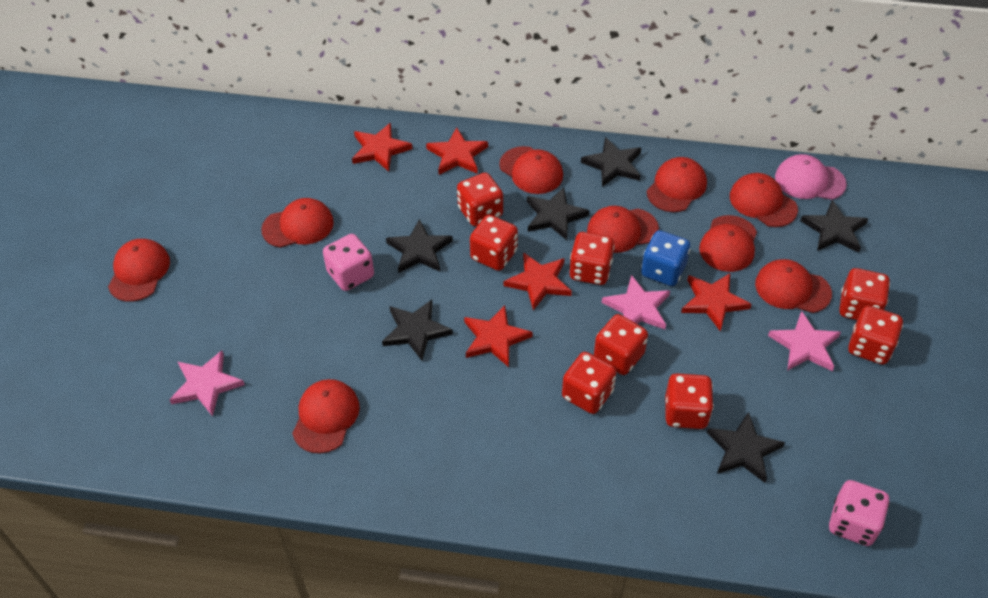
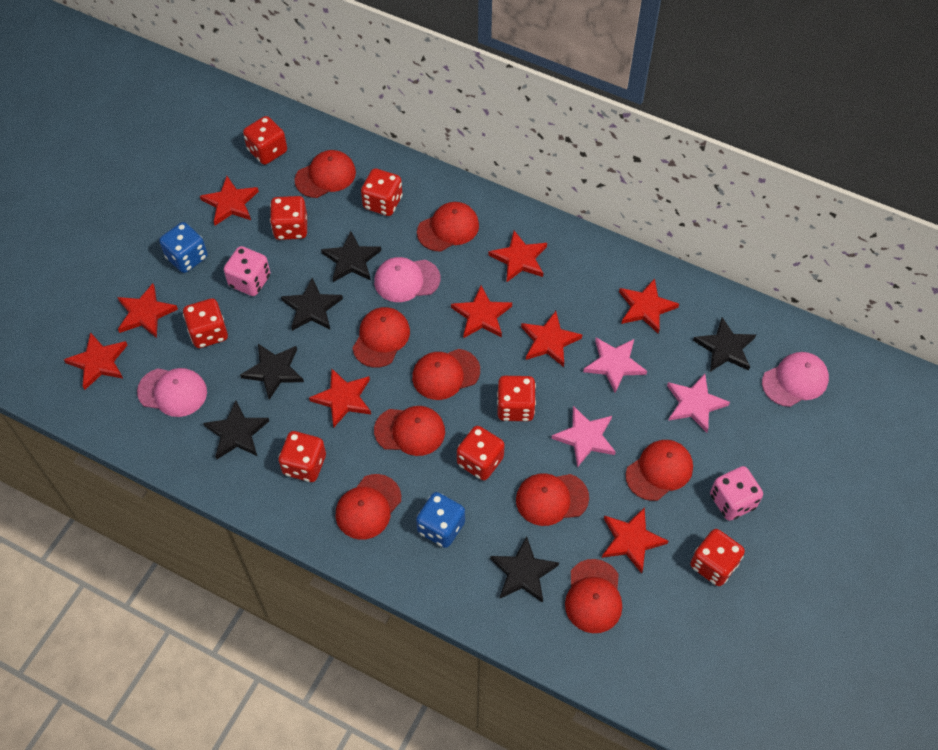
blue dice: 1 -> 2
pink cap: 1 -> 3
red star: 5 -> 9

